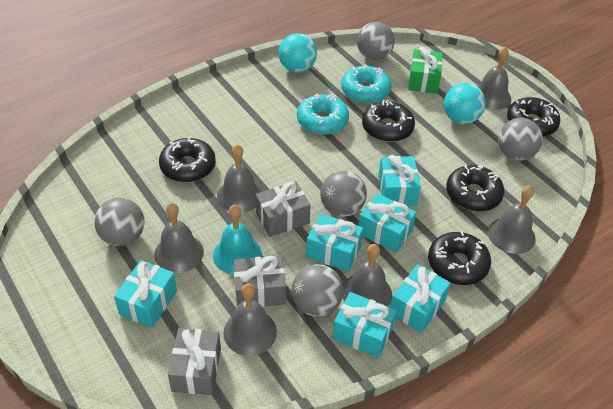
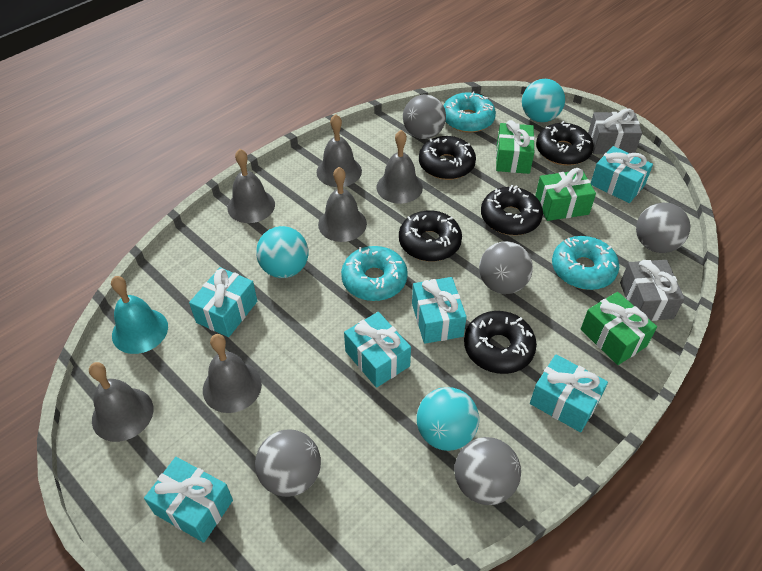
green gift: 1 -> 3
grey gift: 3 -> 2
turquoise ball: 2 -> 3
turquoise donut: 2 -> 3

